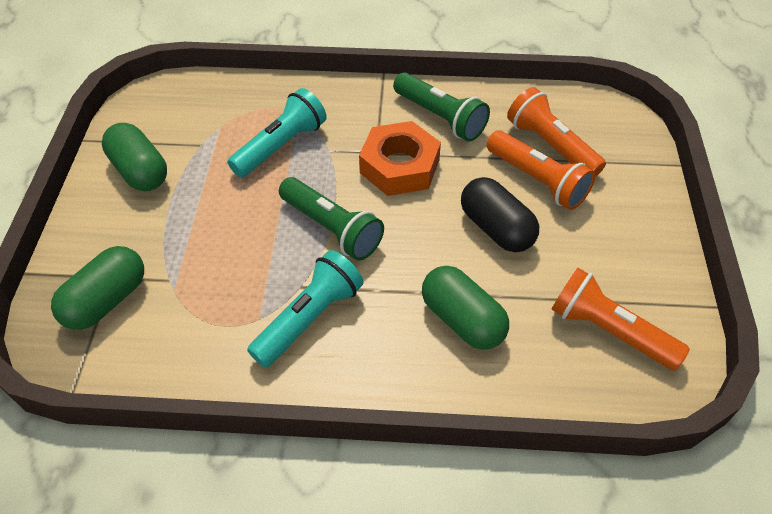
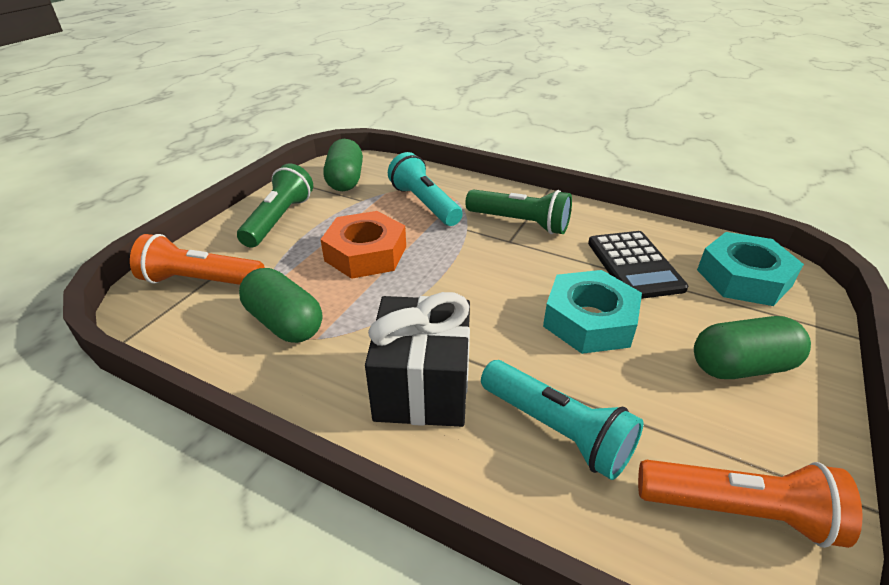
black calculator: 0 -> 1
black capsule: 1 -> 0
black gift: 0 -> 1
orange flashlight: 3 -> 2
turquoise nut: 0 -> 2

